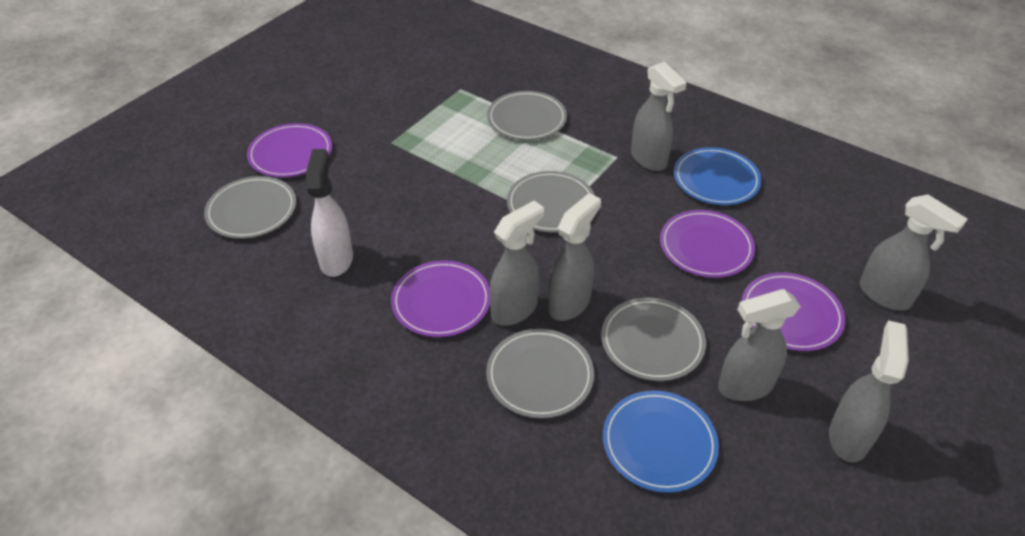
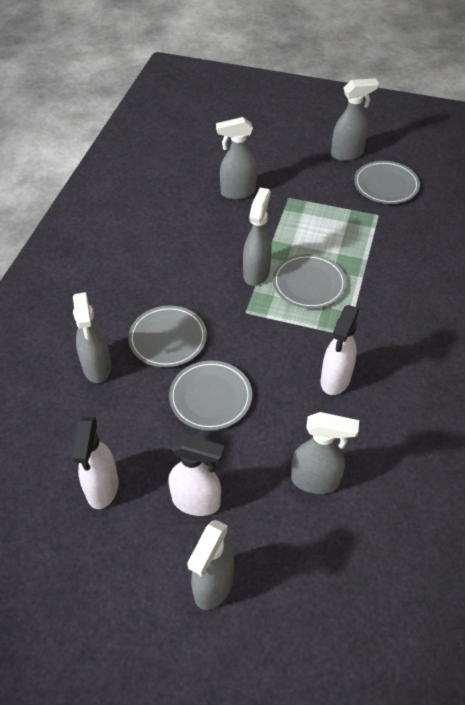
blue plate: 2 -> 0
grey plate: 5 -> 4
purple plate: 4 -> 0
white spray bottle: 1 -> 3

